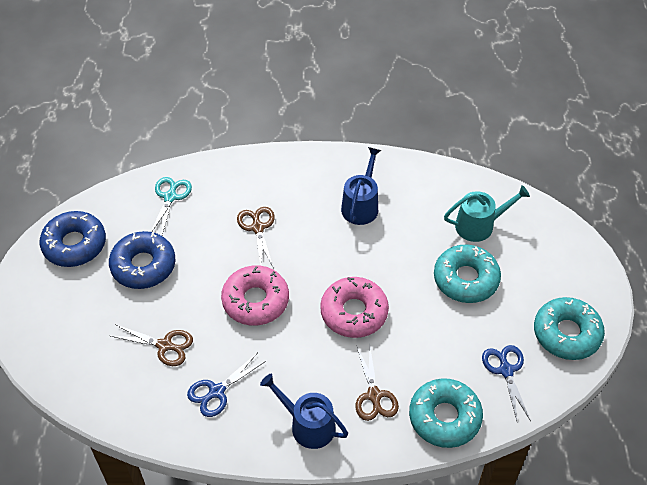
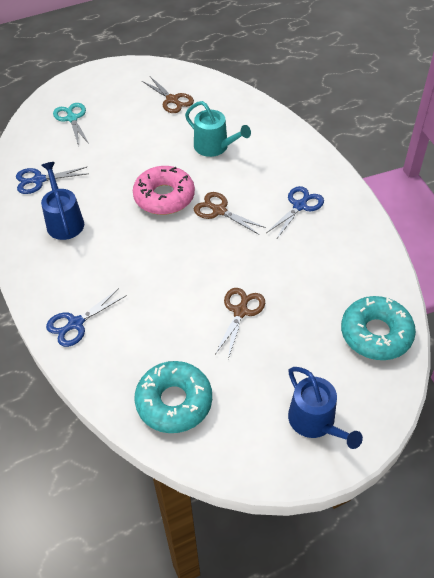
blue donut: 2 -> 0
blue scissors: 2 -> 3
pink donut: 2 -> 1
turquoise donut: 3 -> 2

